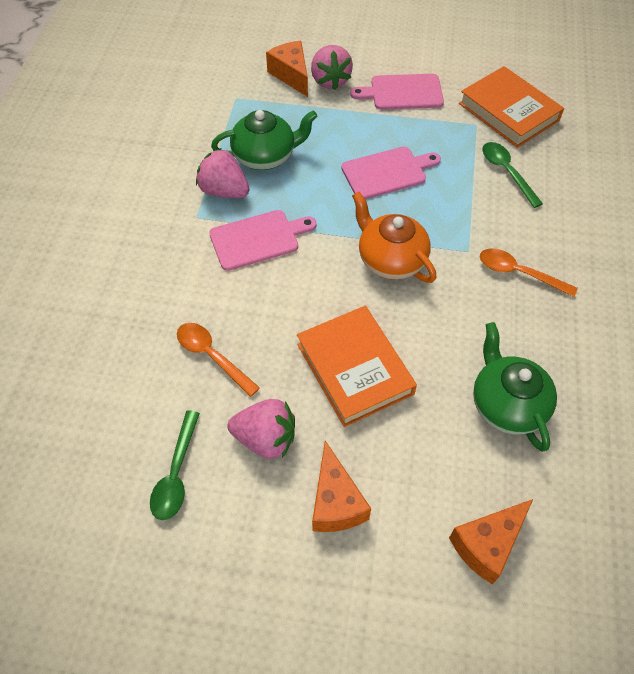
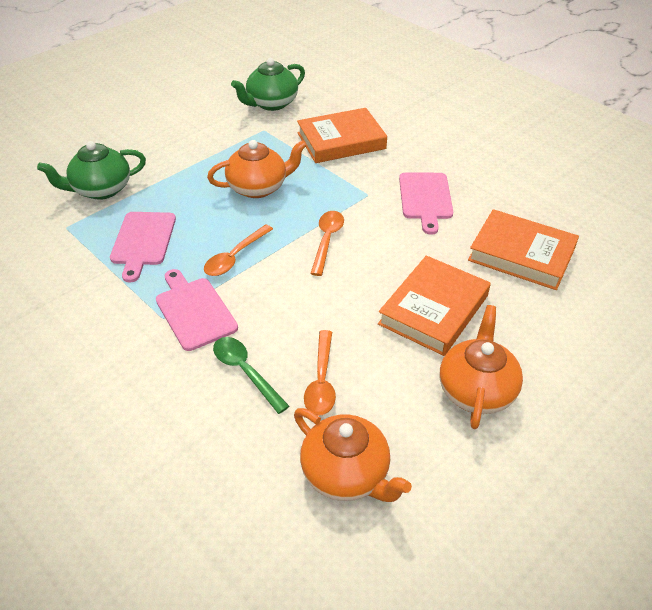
green spoon: 2 -> 1
orange book: 2 -> 3
orange cheese: 3 -> 0
orange spoon: 2 -> 3
orange teapot: 1 -> 3
pink strawberry: 3 -> 0

